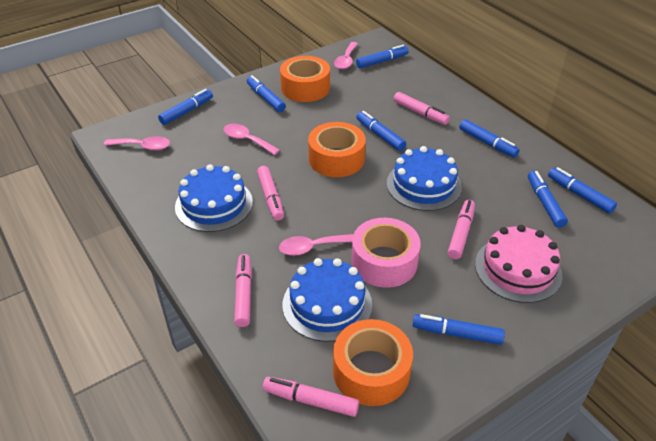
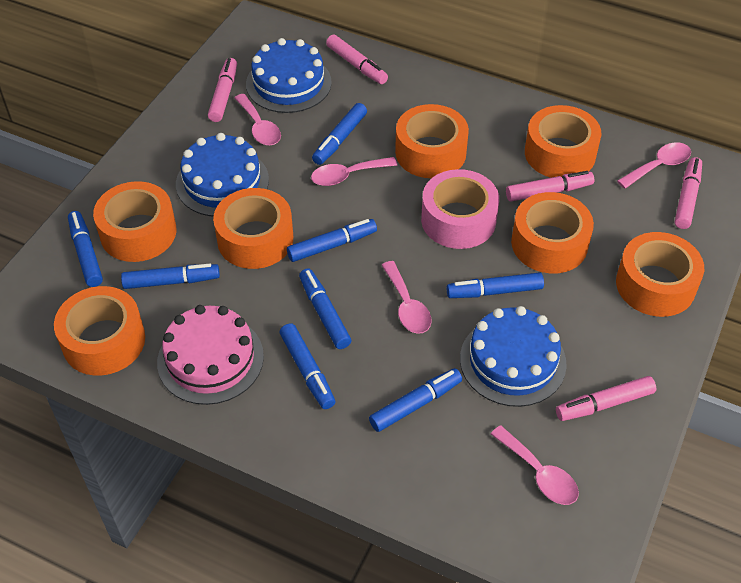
orange tape: 3 -> 7
pink spoon: 4 -> 5

